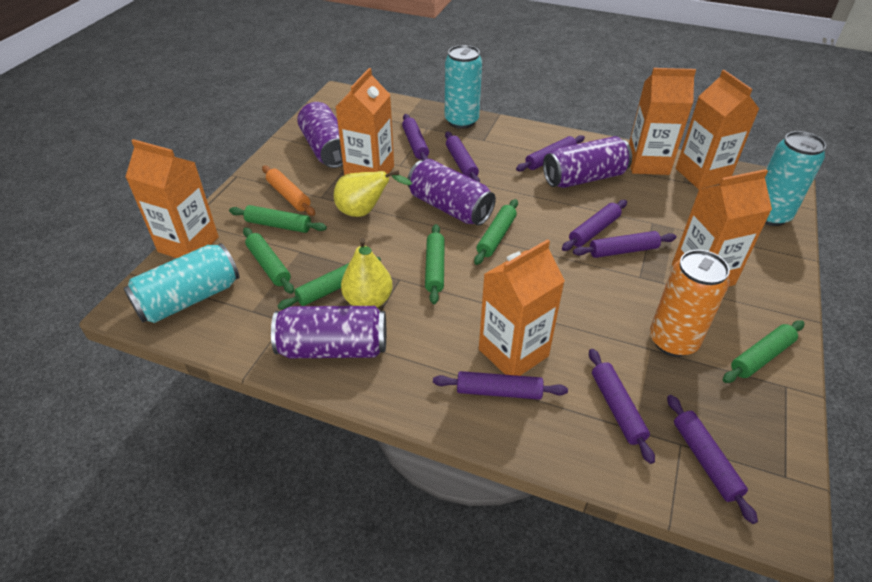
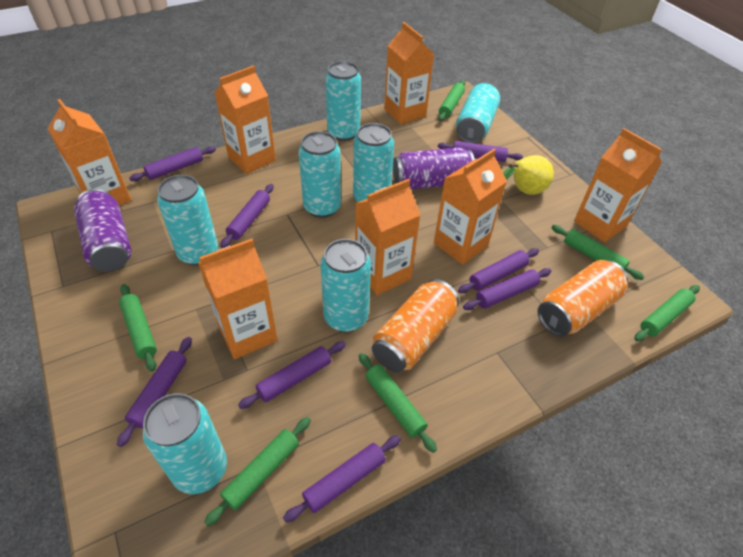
orange can: 1 -> 2
orange carton: 6 -> 7
orange rolling pin: 1 -> 0
purple can: 4 -> 2
turquoise can: 3 -> 7
yellow pear: 2 -> 1

